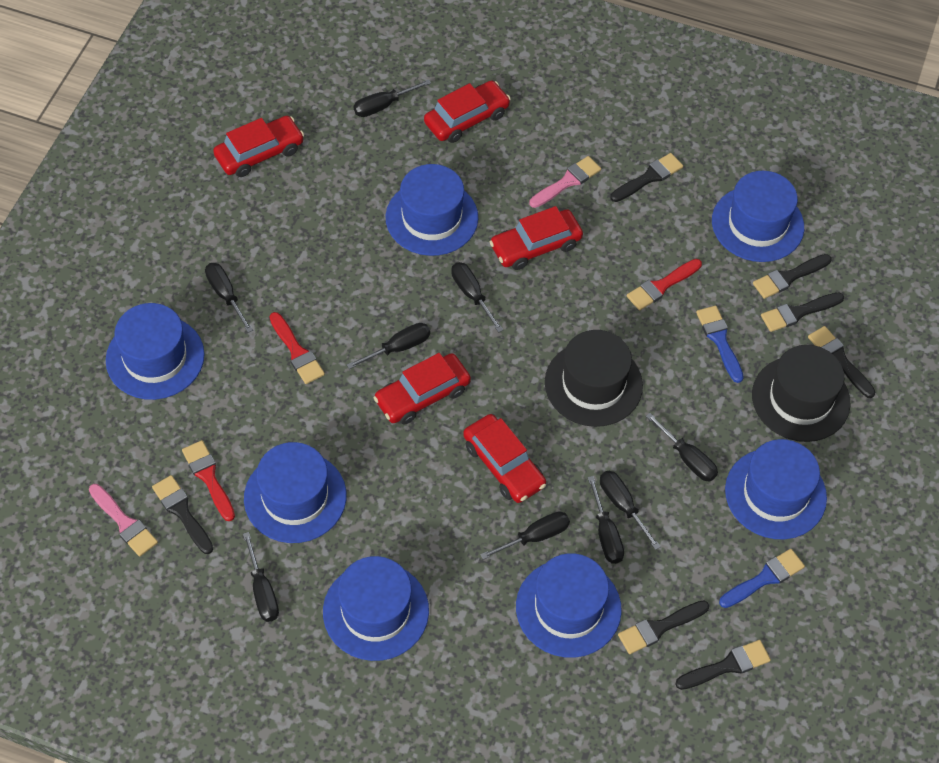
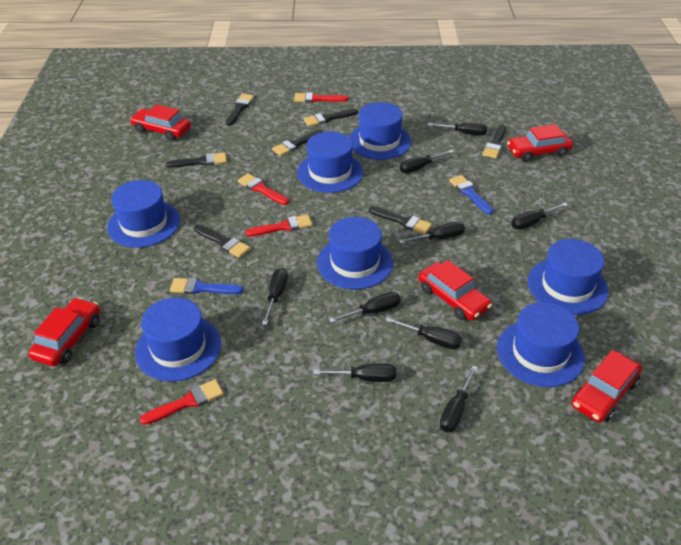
black hat: 2 -> 0
pink brush: 2 -> 0
red brush: 3 -> 4

